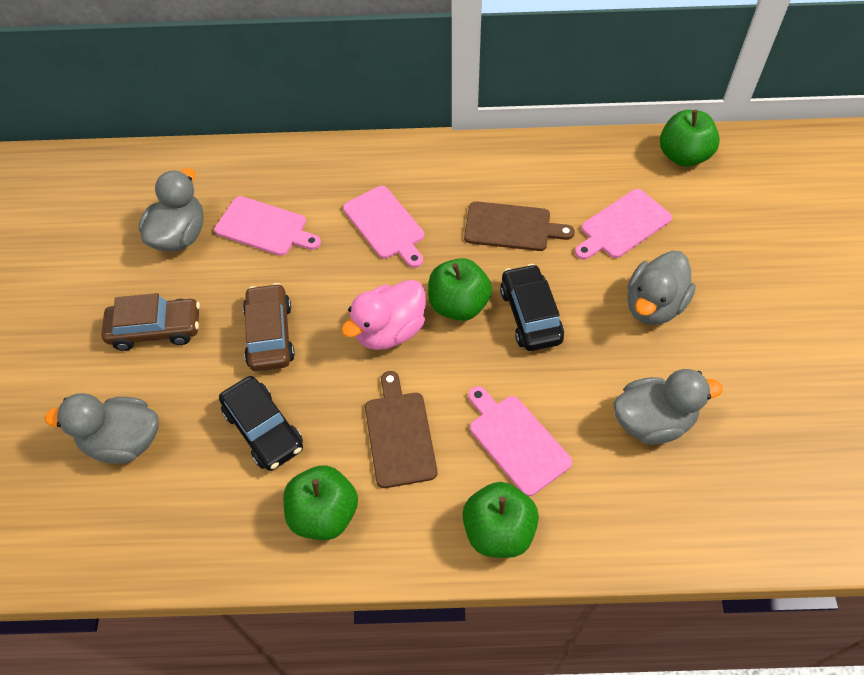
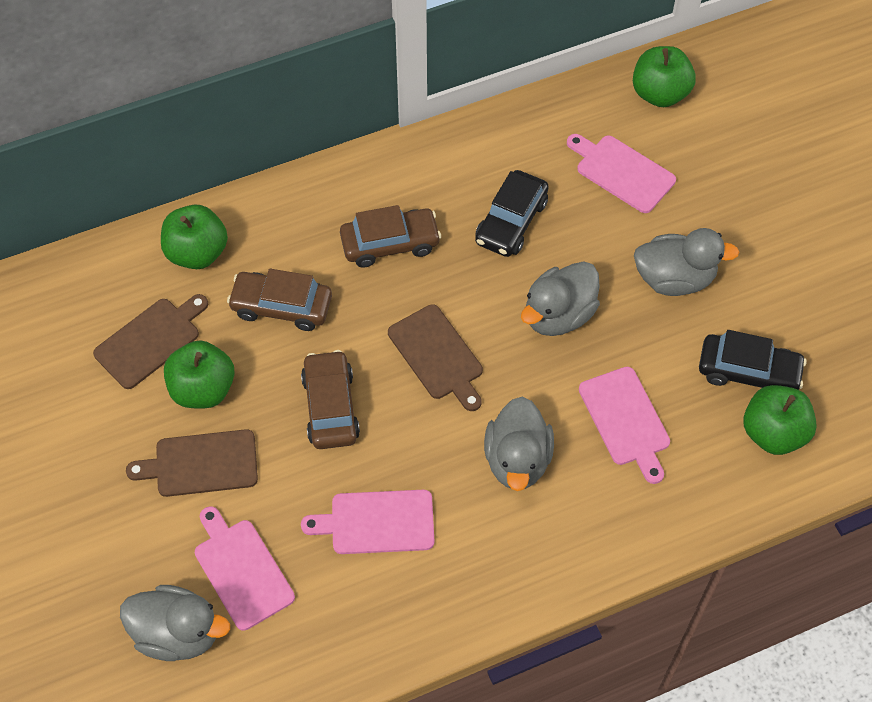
brown car: 2 -> 3
brown cutting board: 2 -> 3
pink duck: 1 -> 0

